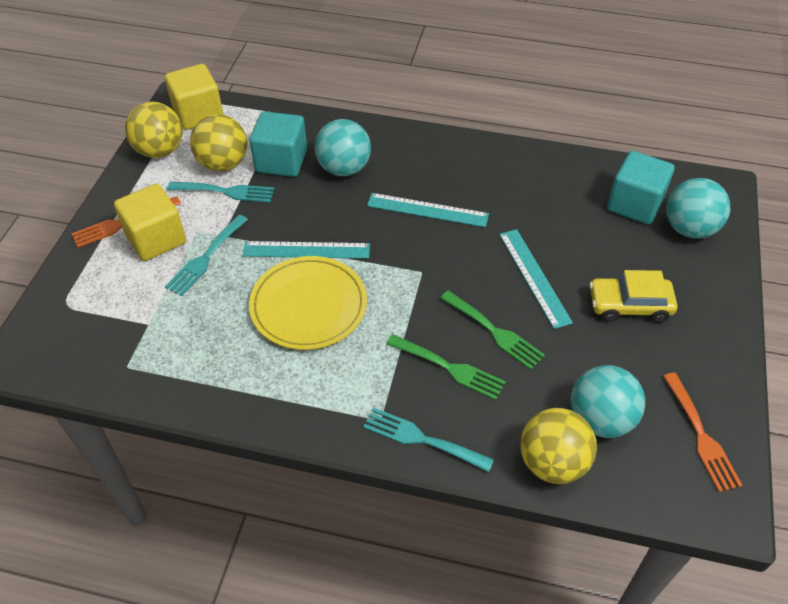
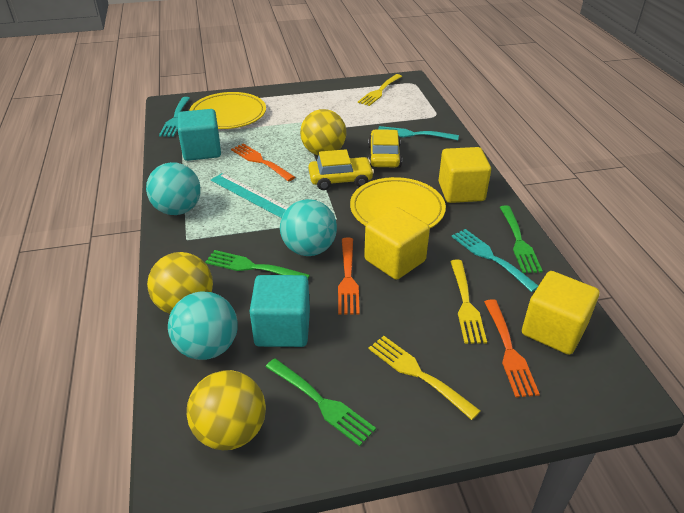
green fork: 2 -> 3
orange fork: 2 -> 3
turquoise ruler: 3 -> 1
yellow car: 1 -> 2
yellow cube: 2 -> 3
yellow fork: 0 -> 3
yellow plate: 1 -> 2

